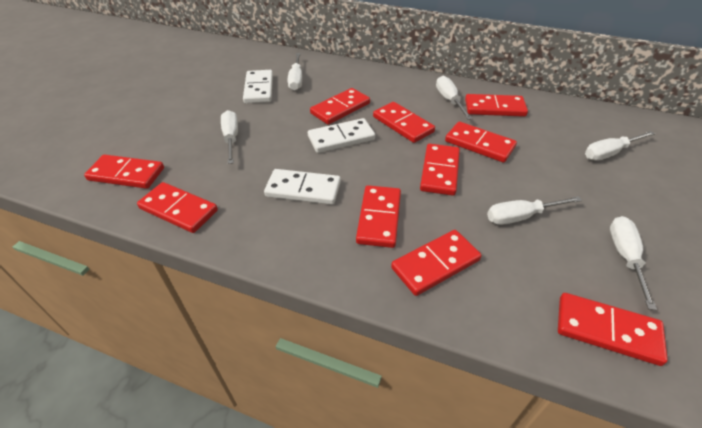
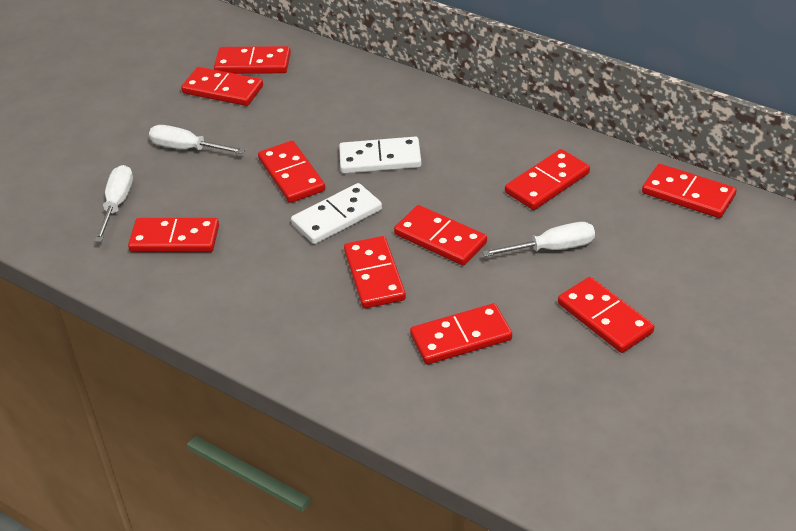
white domino: 3 -> 2
white screwdriver: 6 -> 3

